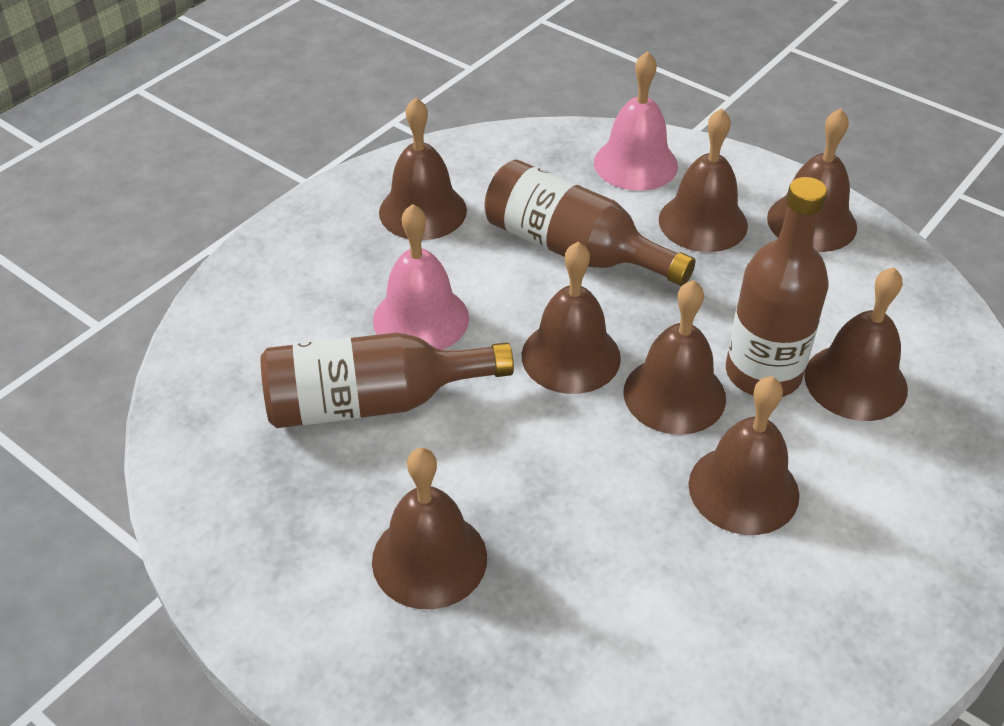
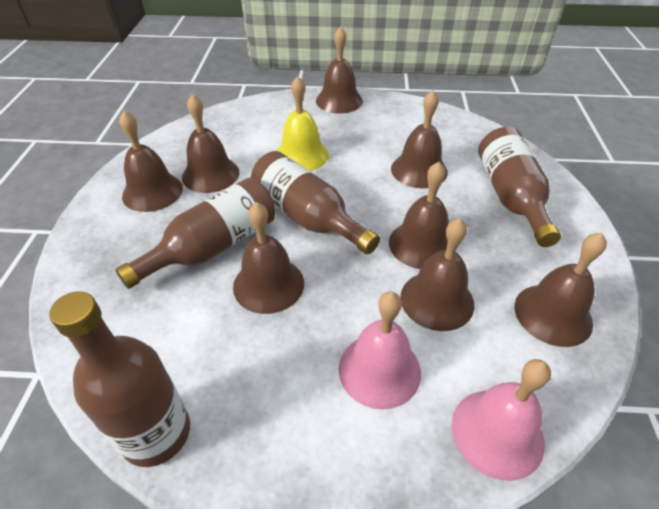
brown bottle: 3 -> 4
yellow bell: 0 -> 1

